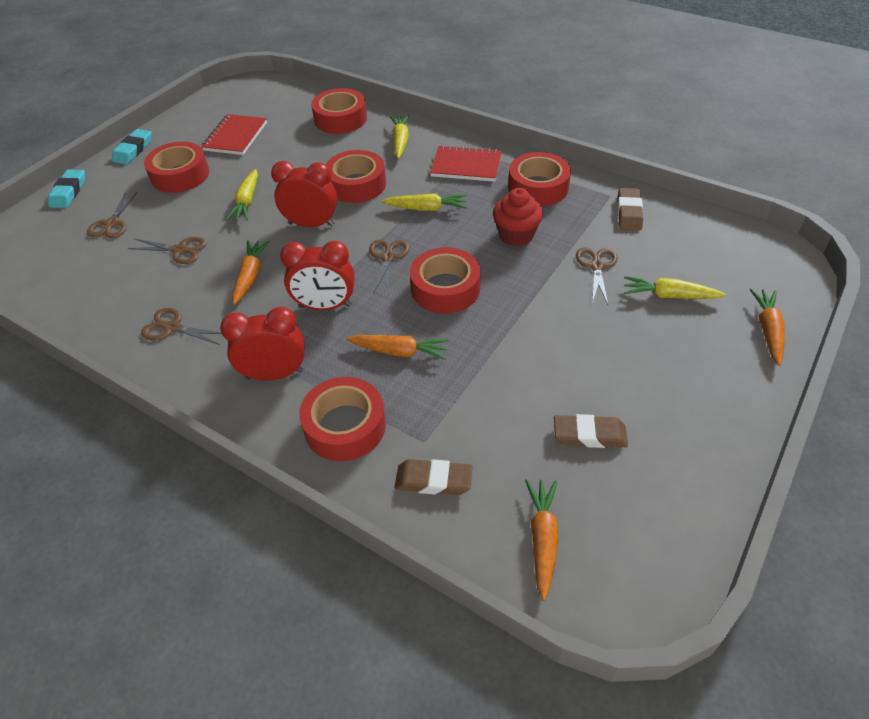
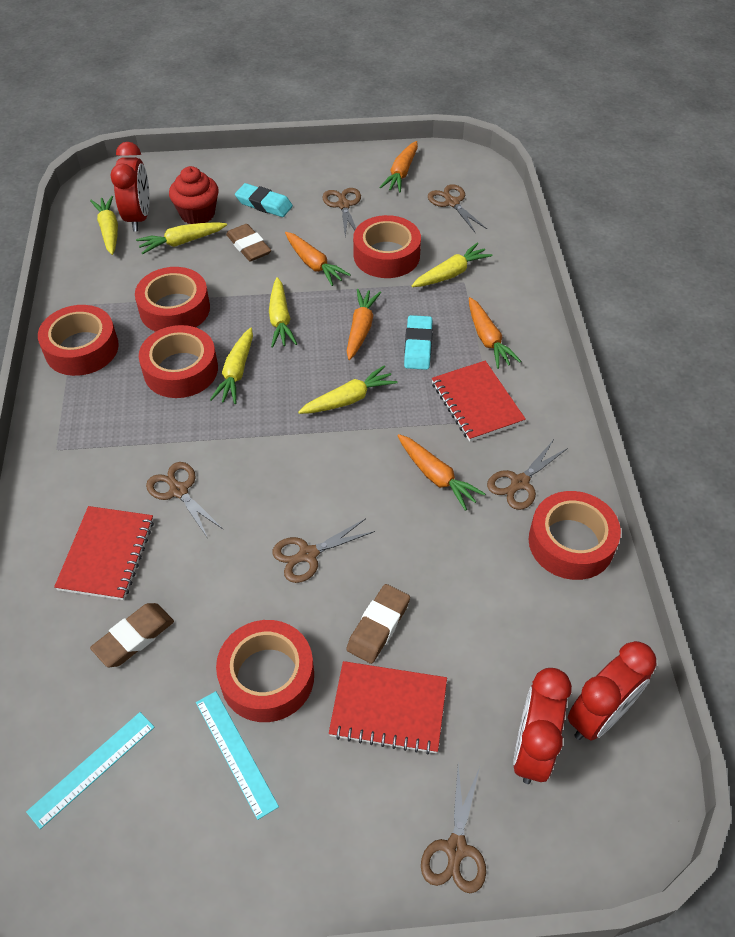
brown scissors: 5 -> 6
orange carrot: 4 -> 5
red notebook: 2 -> 3
turquoise ruler: 0 -> 2
yellow carrot: 4 -> 6

